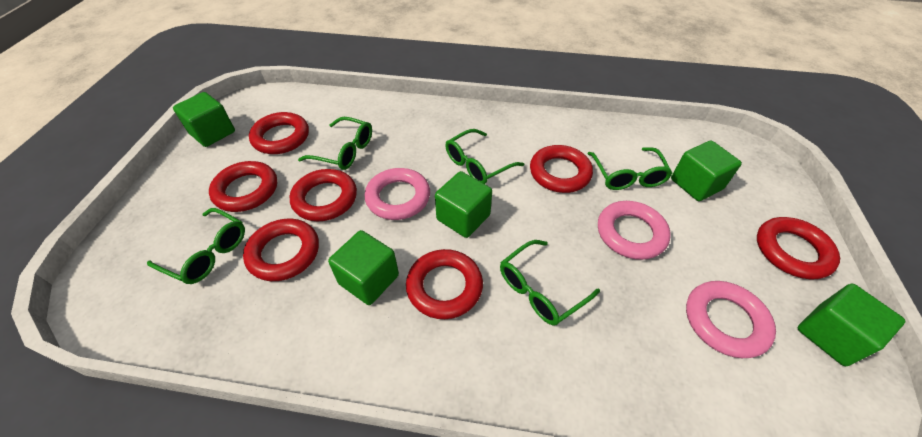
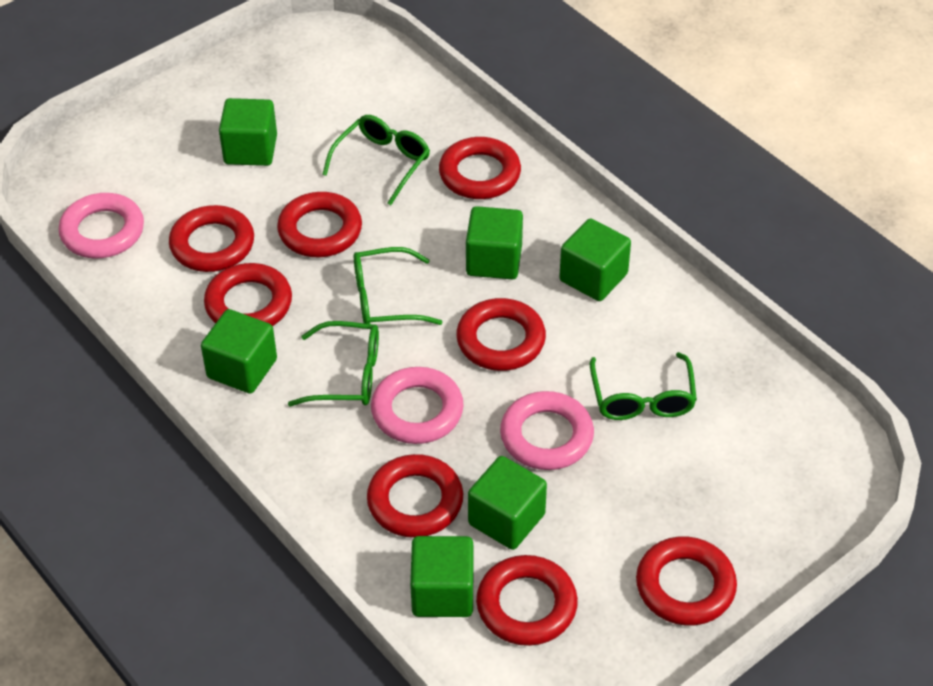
green cube: 5 -> 6
green glasses: 5 -> 4
red ring: 7 -> 8

